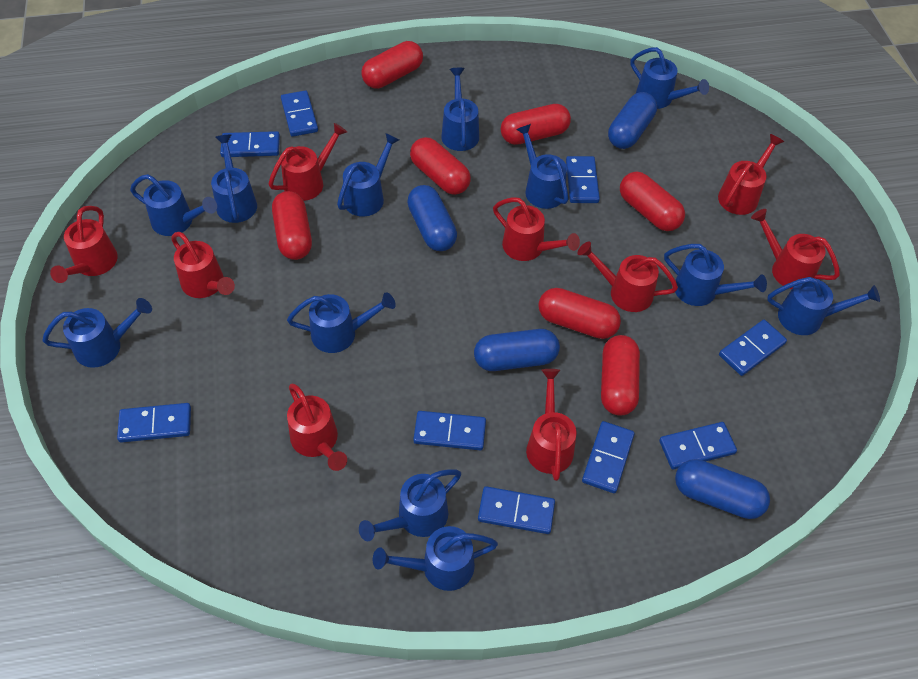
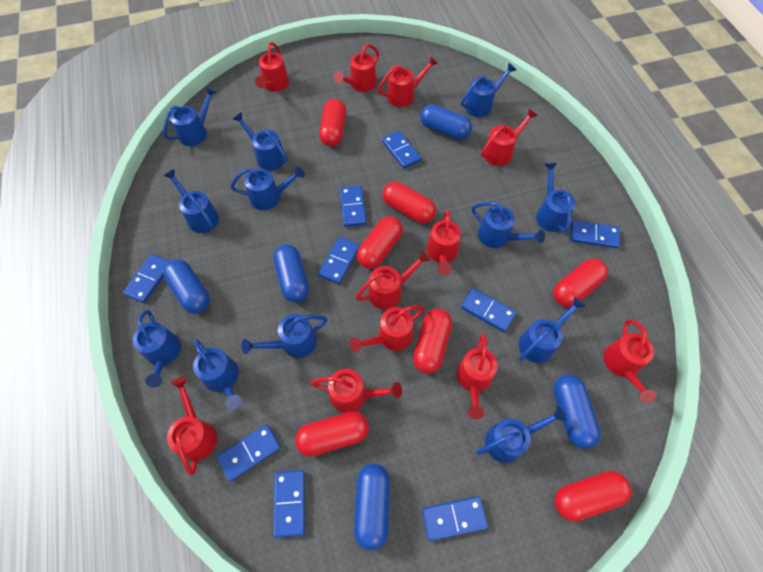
blue capsule: 4 -> 5
red watering can: 9 -> 11

